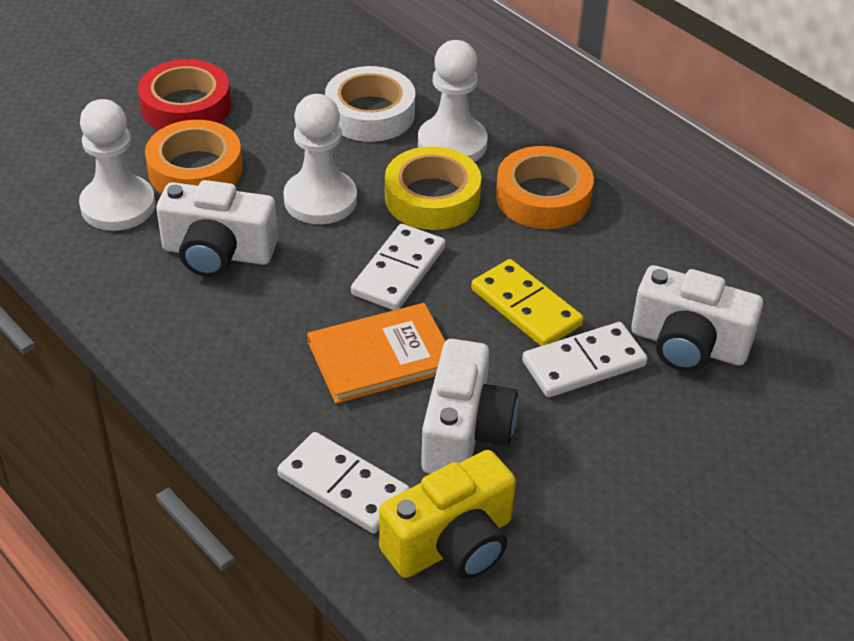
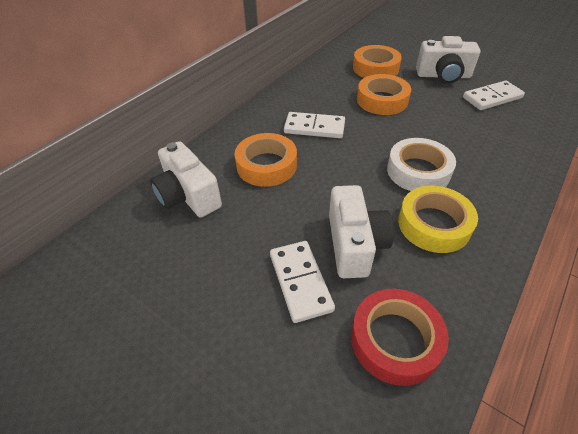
orange book: 1 -> 0
orange tape: 2 -> 3
white pawn: 3 -> 0
yellow camera: 1 -> 0
yellow domino: 1 -> 0

